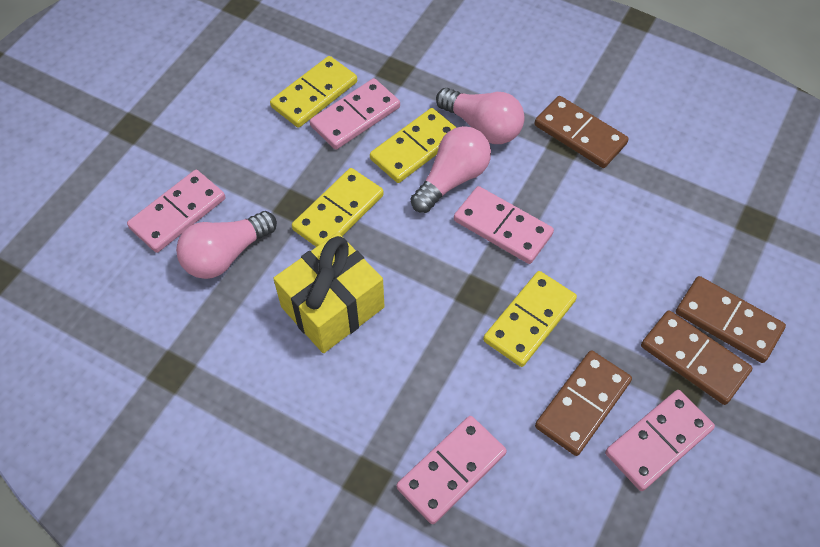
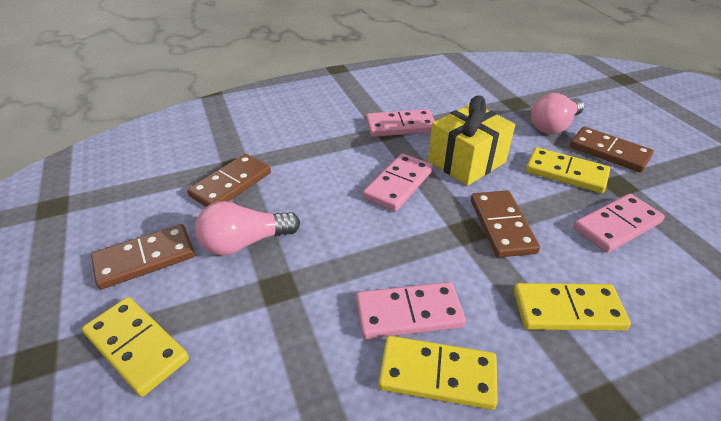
pink domino: 5 -> 4
pink light bulb: 3 -> 2

